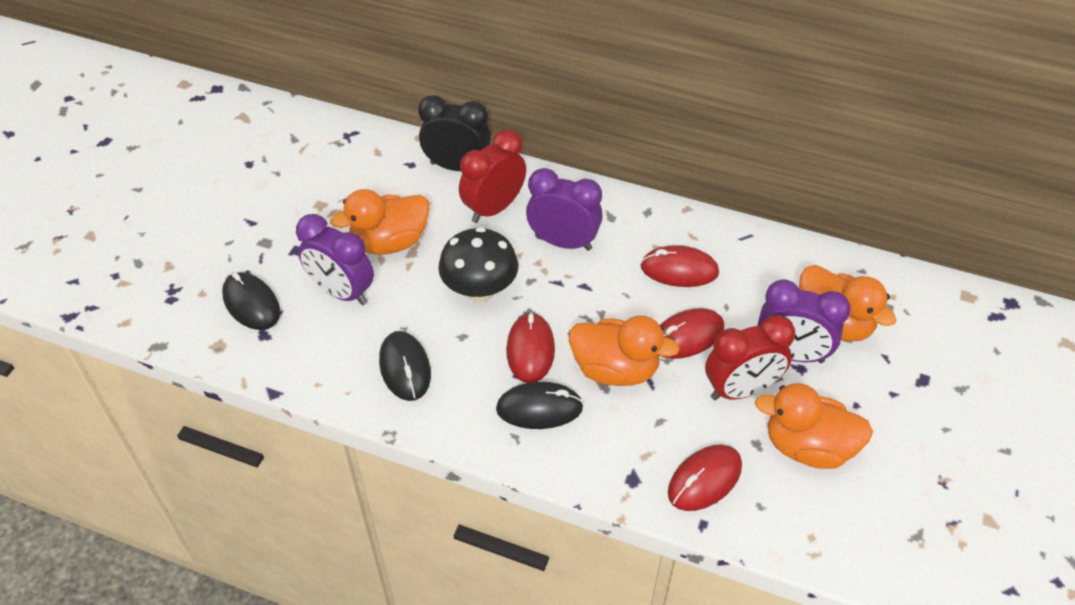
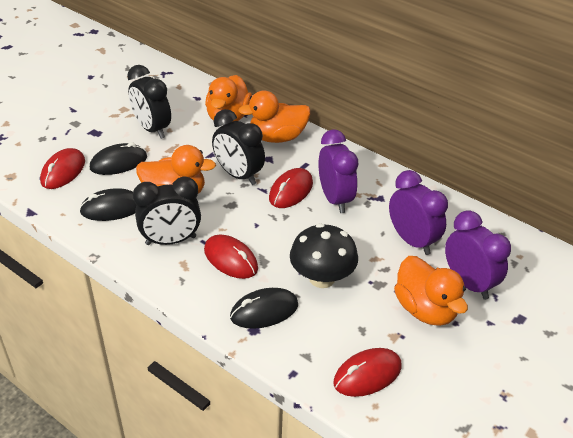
black clock: 1 -> 3
red clock: 2 -> 0

